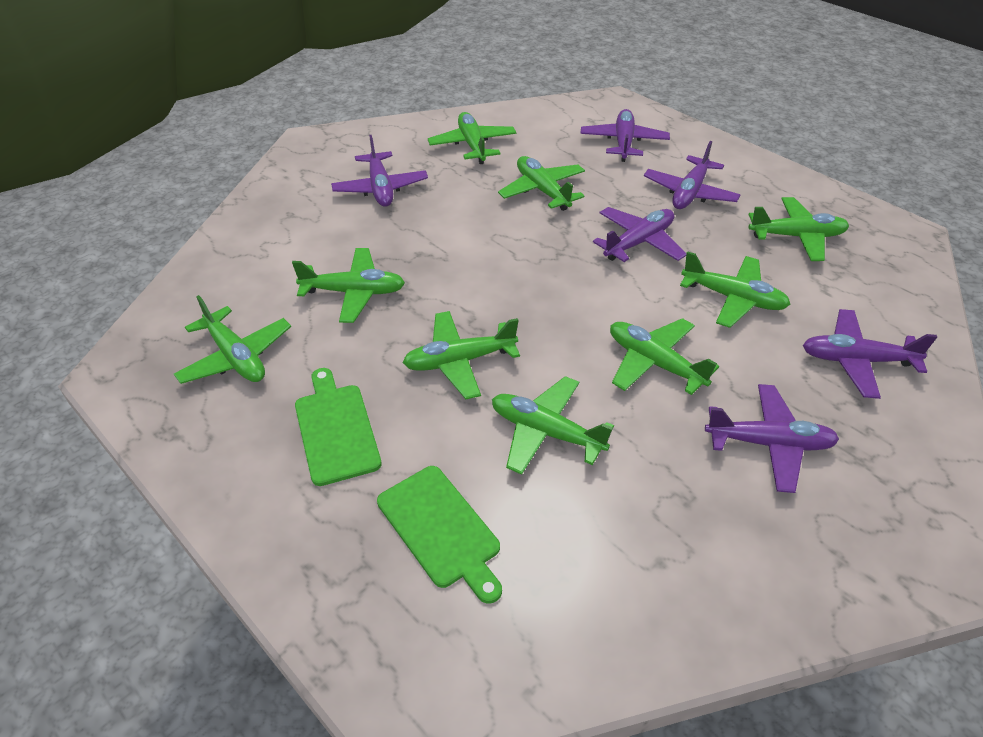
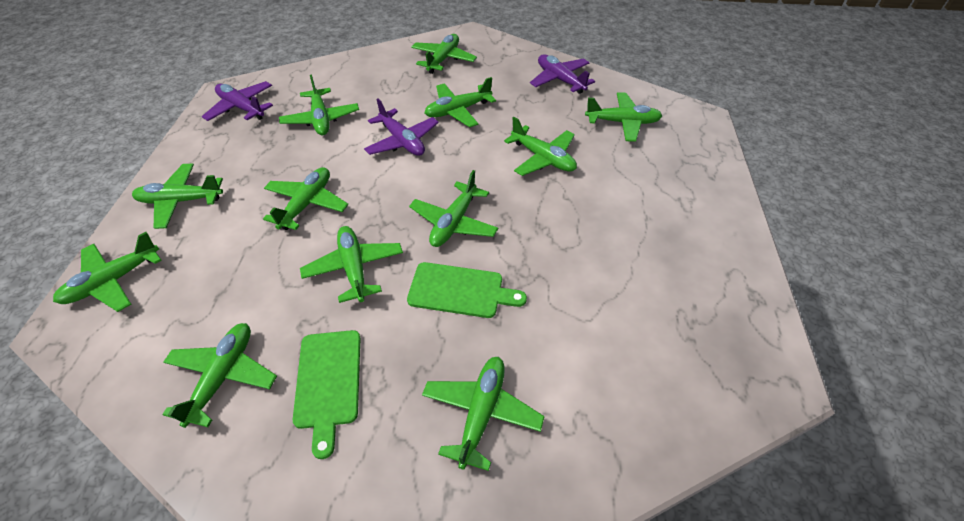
green plane: 9 -> 12
purple plane: 6 -> 3

